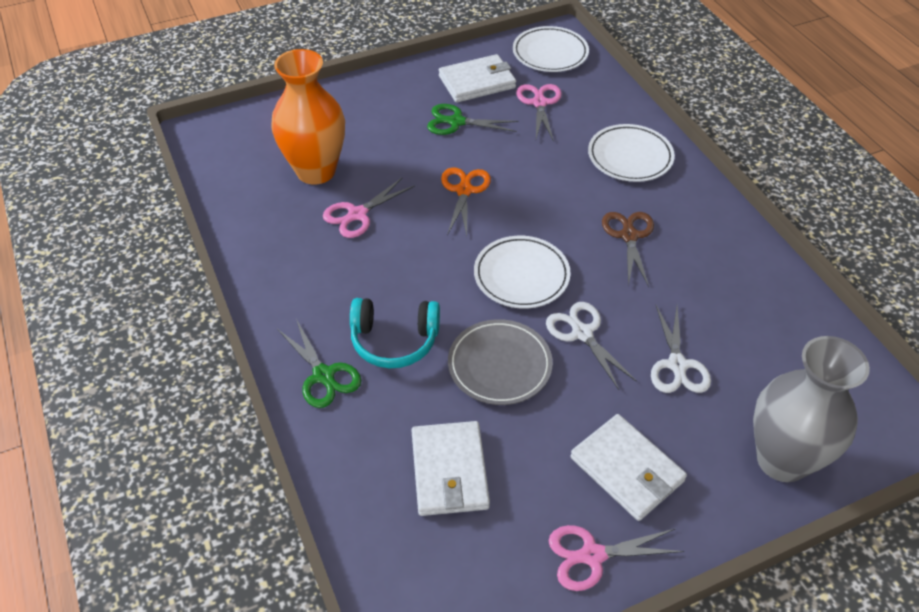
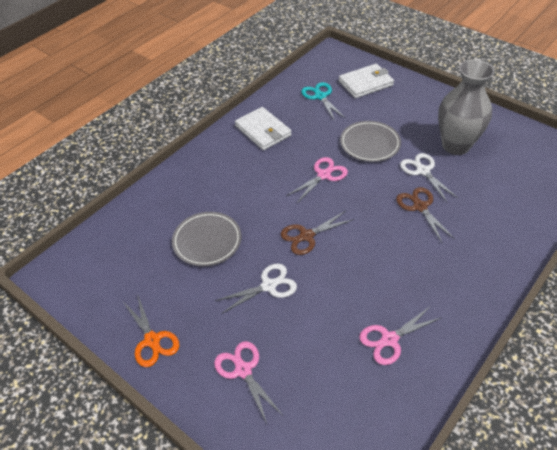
brown scissors: 1 -> 2
green scissors: 2 -> 0
grey plate: 1 -> 2
orange vase: 1 -> 0
turquoise headphones: 1 -> 0
turquoise scissors: 0 -> 1
white plate: 3 -> 0
white wallet: 3 -> 2

